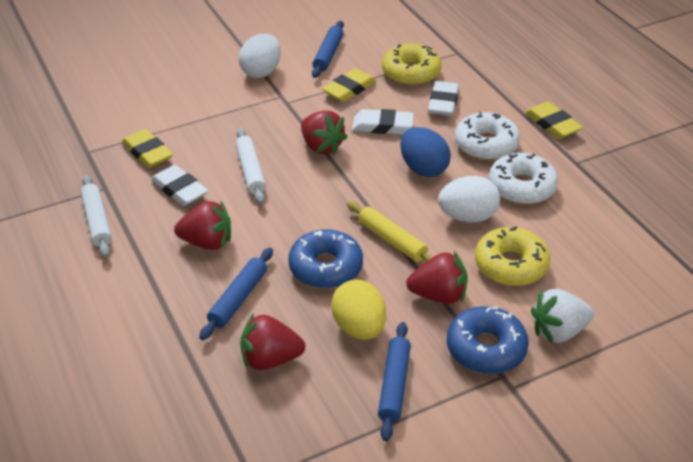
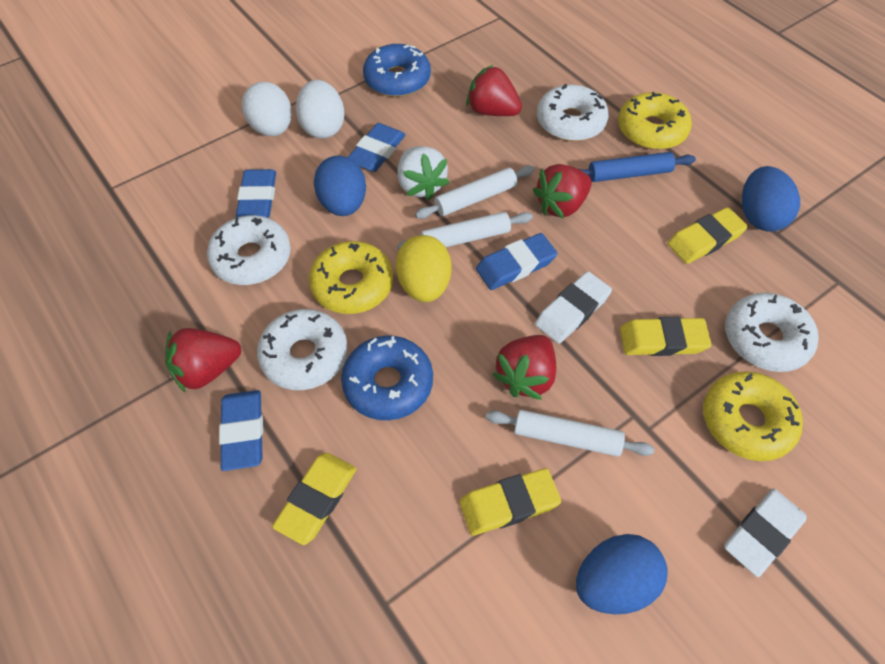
blue egg: 1 -> 3
blue eraser: 0 -> 4
blue rolling pin: 3 -> 1
white donut: 2 -> 4
white eraser: 3 -> 2
white rolling pin: 2 -> 3
yellow donut: 2 -> 3
yellow eraser: 3 -> 4
yellow rolling pin: 1 -> 0

